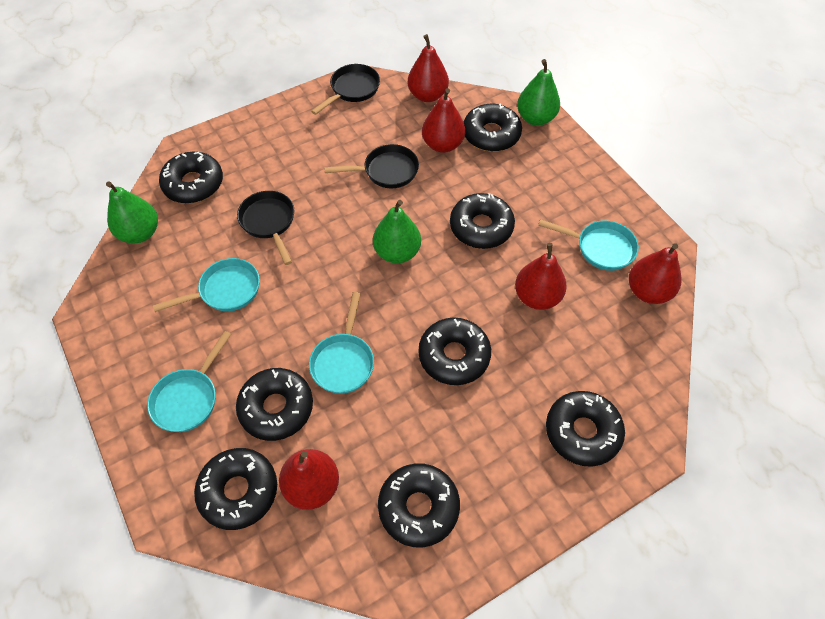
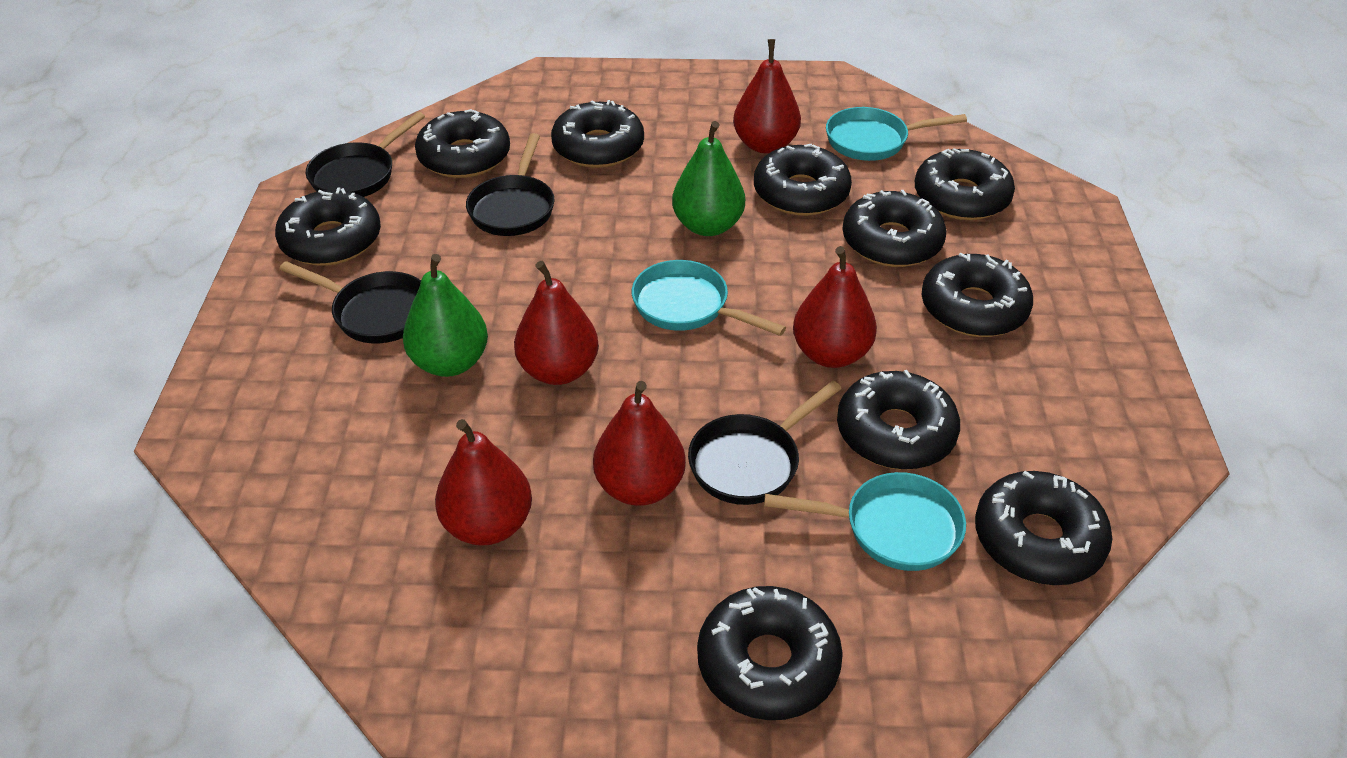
black donut: 8 -> 10
black pan: 3 -> 4
green pear: 3 -> 2
turquoise pan: 4 -> 3

